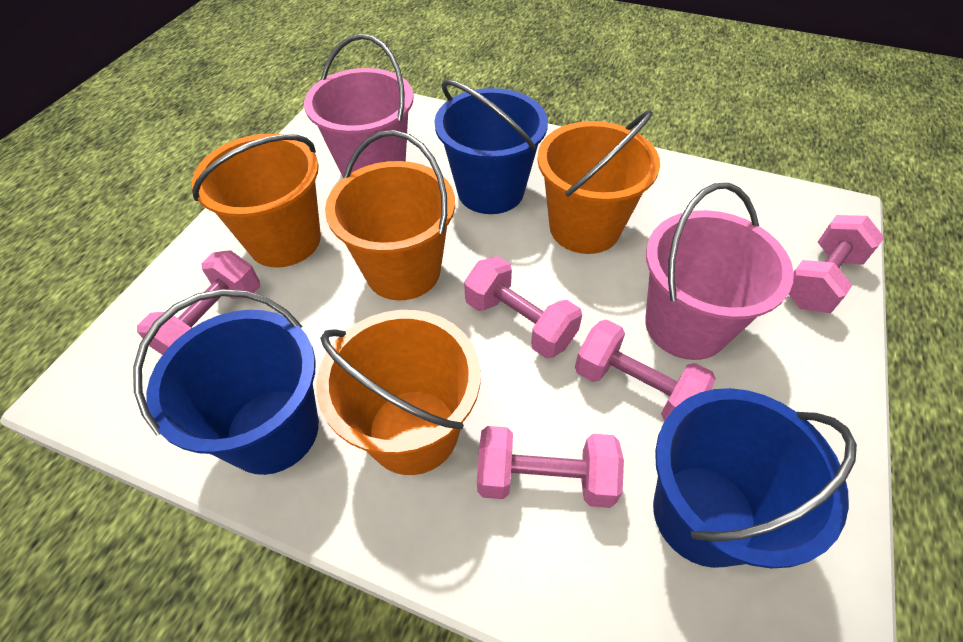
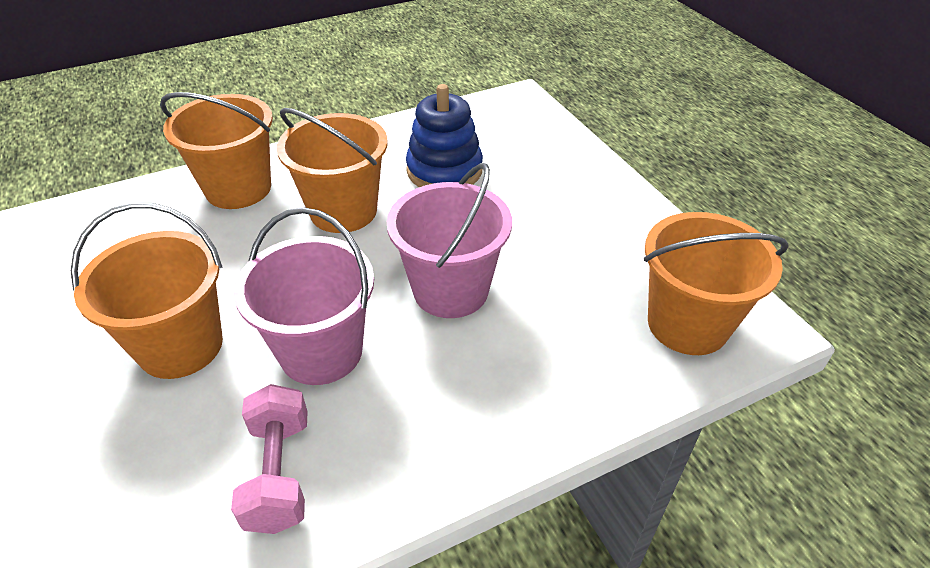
blue bucket: 3 -> 0
blue stacking toy: 0 -> 1
pink dumbbell: 5 -> 1

